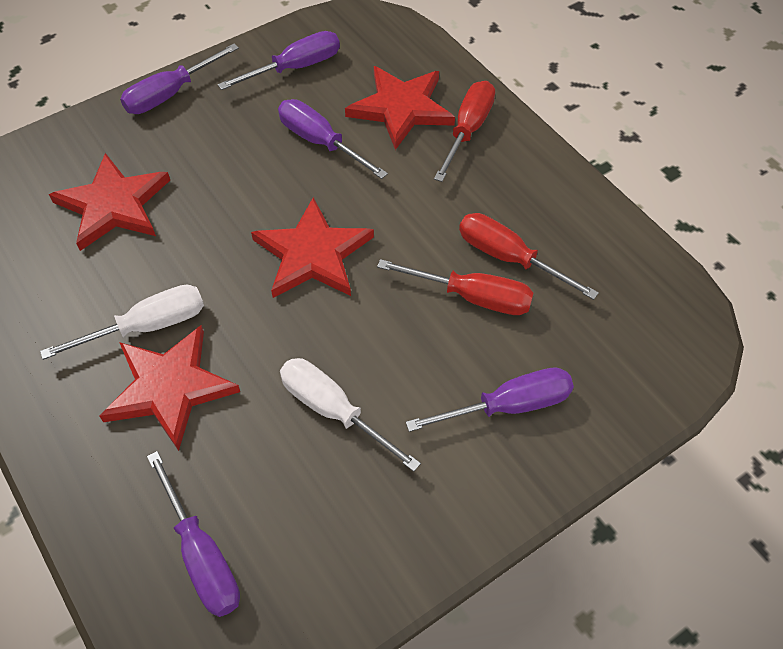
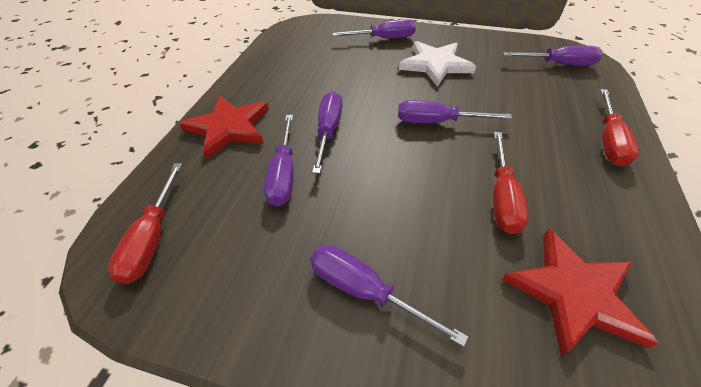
purple screwdriver: 5 -> 6
red star: 4 -> 2
white screwdriver: 2 -> 0
white star: 0 -> 1

